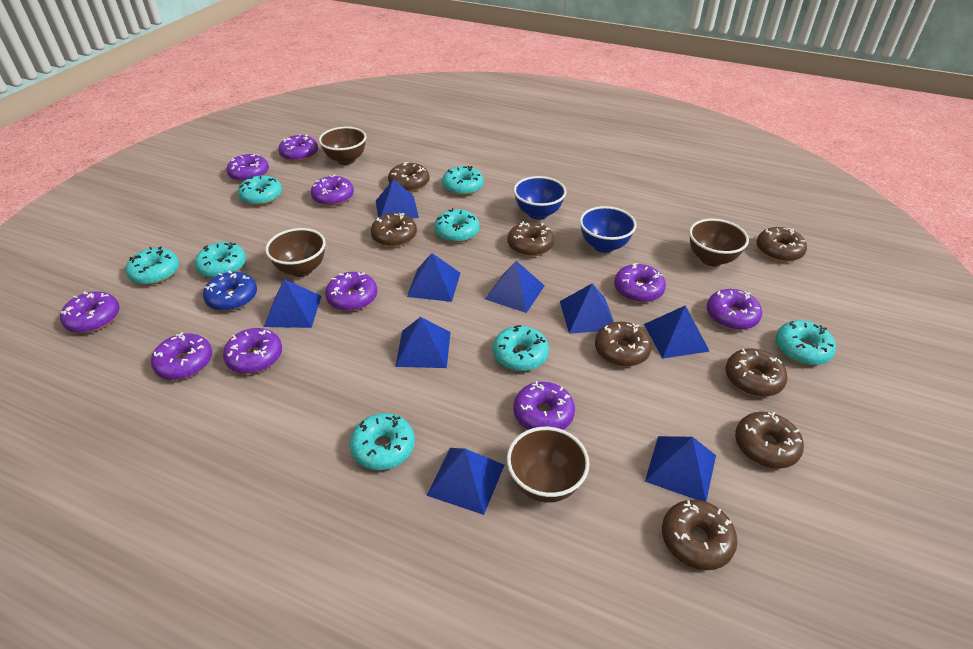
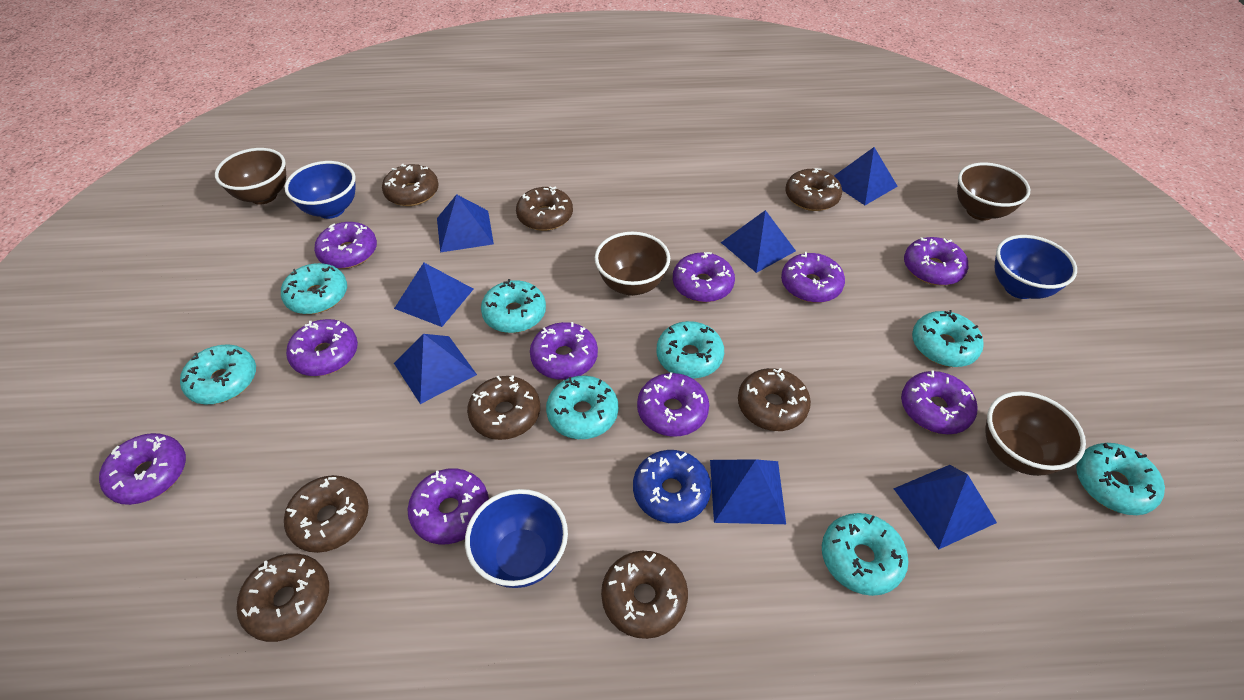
blue bowl: 2 -> 3
blue pyramid: 9 -> 7

